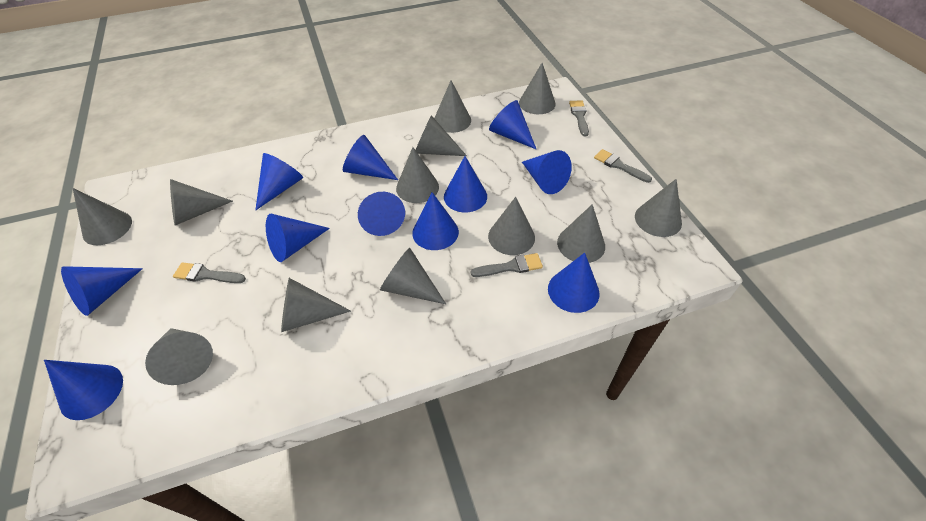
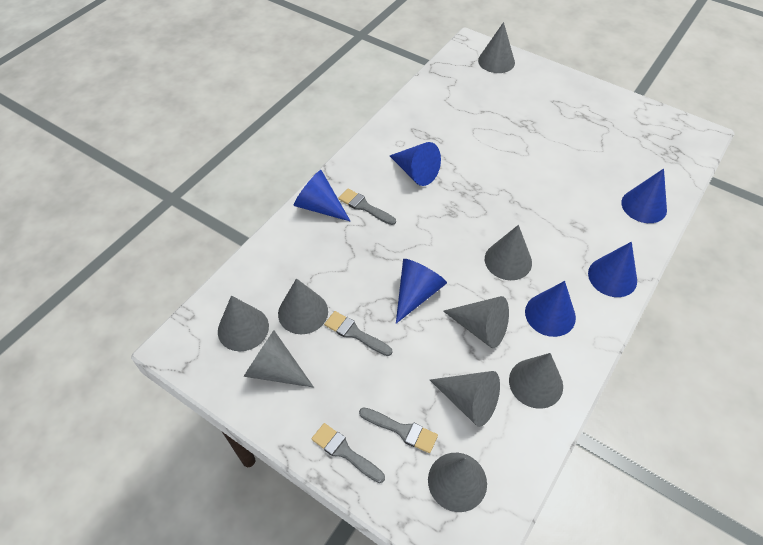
blue cone: 11 -> 6
grey cone: 12 -> 9

